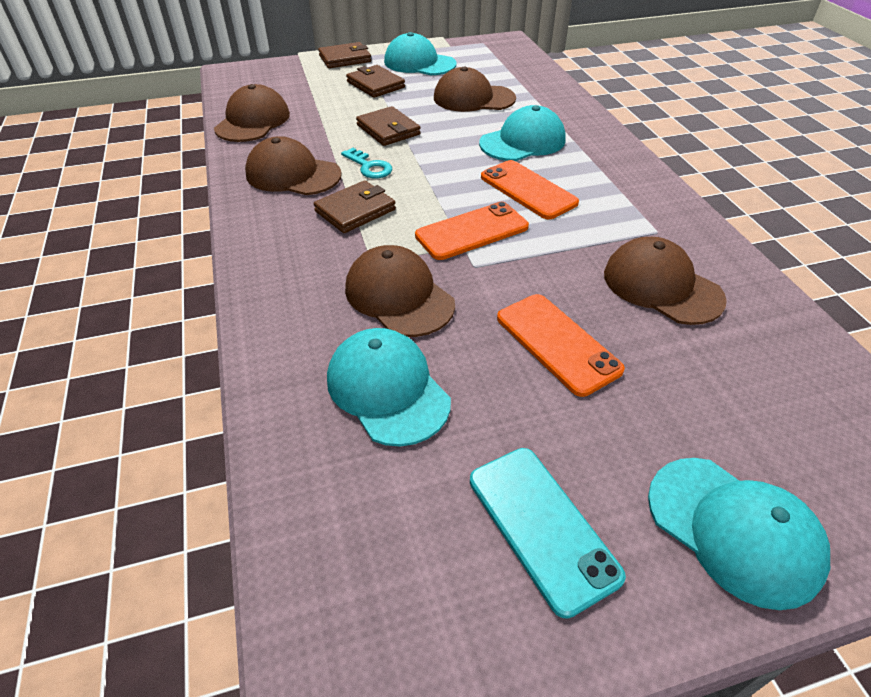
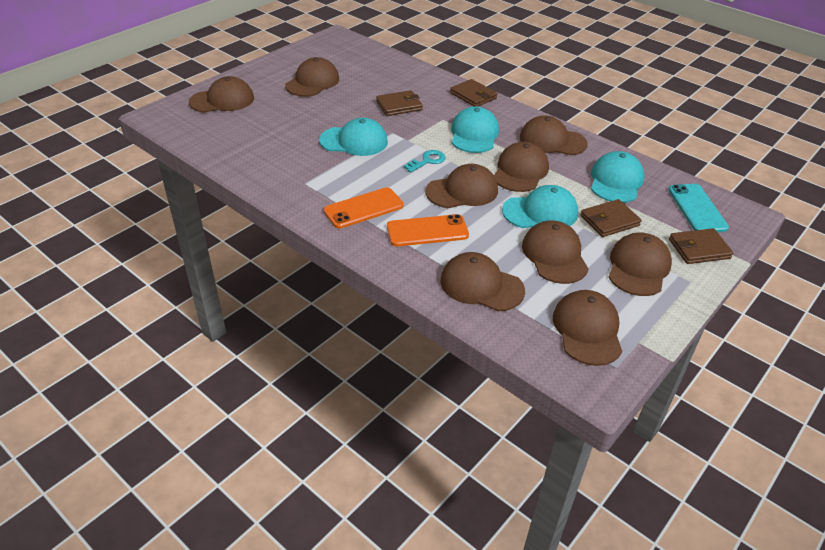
brown cap: 5 -> 9
orange phone: 3 -> 2

